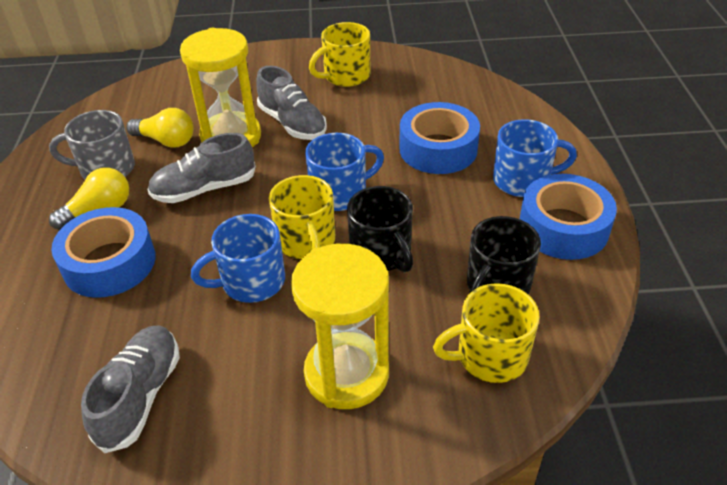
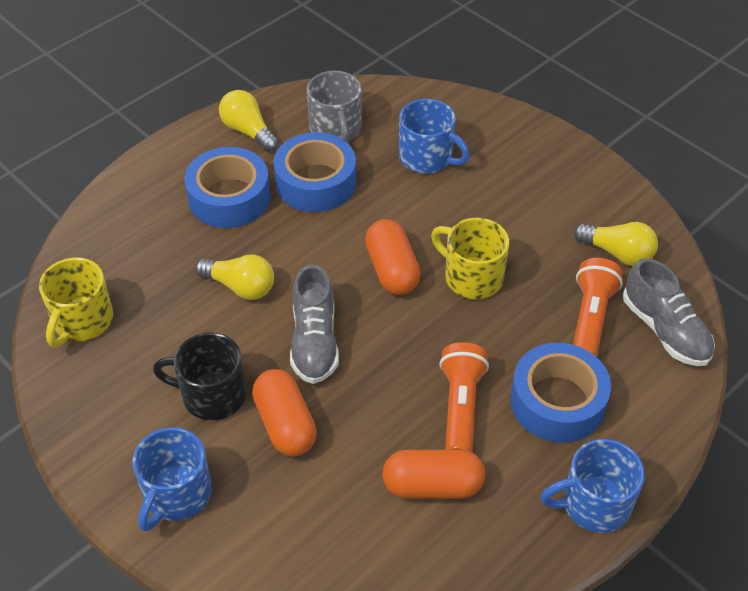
black mug: 2 -> 1
grey shoe: 3 -> 2
orange capsule: 0 -> 3
orange flashlight: 0 -> 2
yellow hourglass: 2 -> 0
yellow light bulb: 2 -> 3
yellow mug: 3 -> 2

